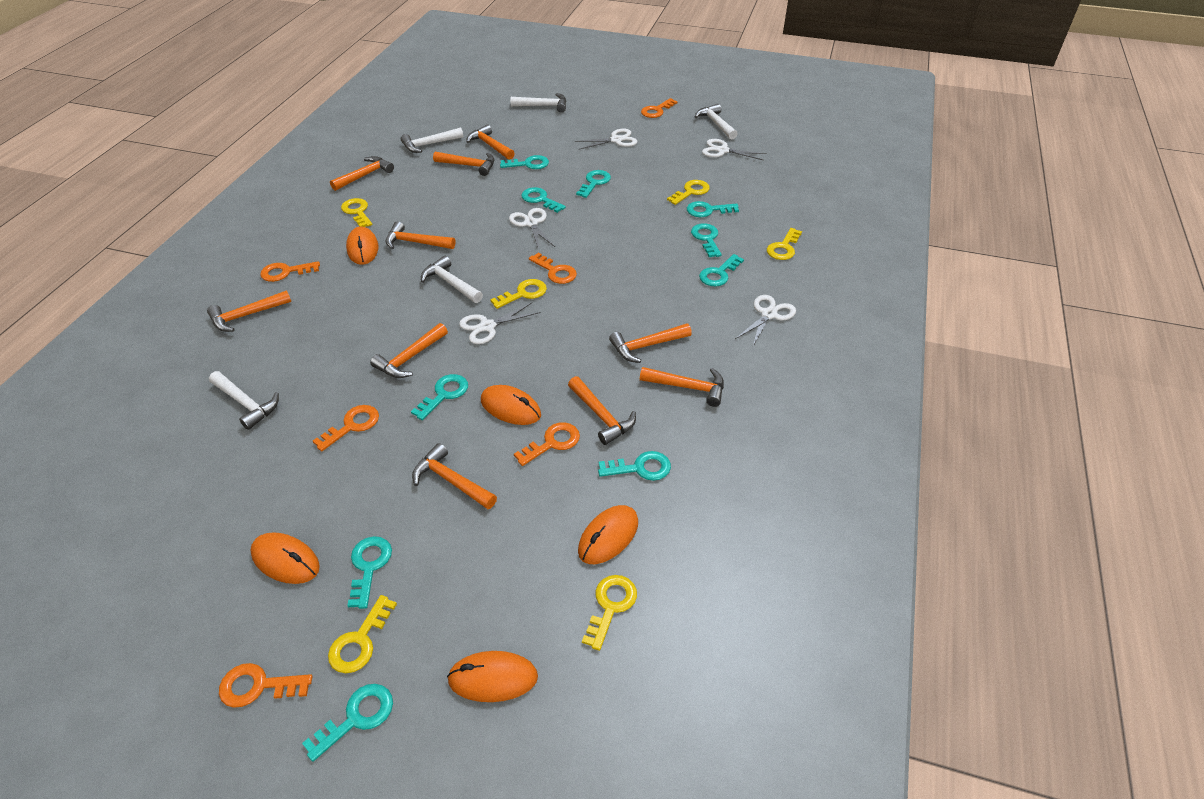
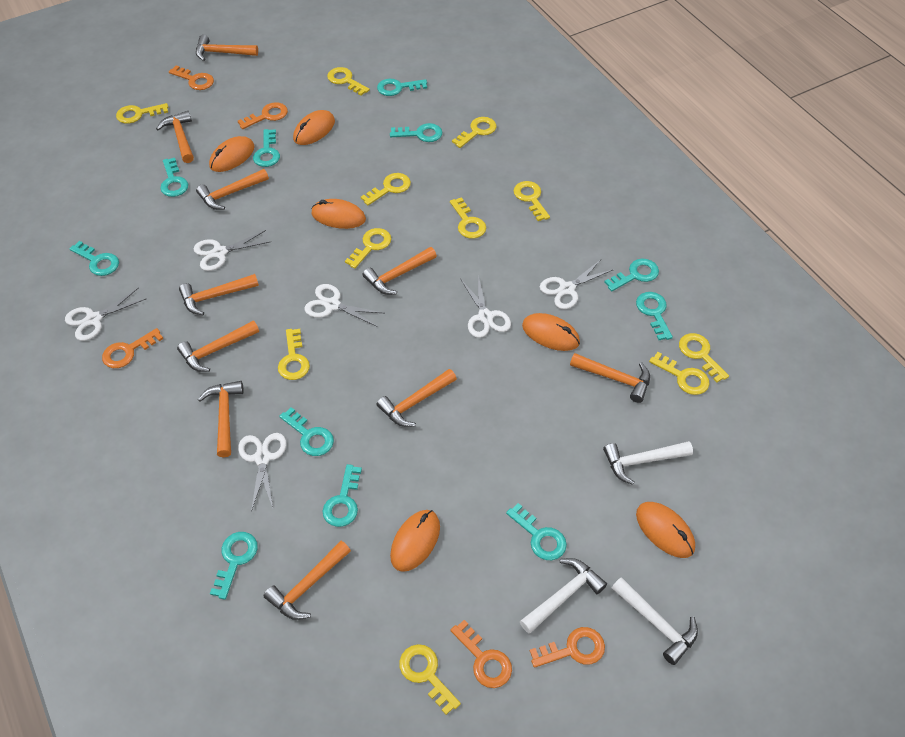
orange key: 6 -> 5
orange mouse: 5 -> 6
turquoise key: 10 -> 11
white hammer: 5 -> 3
white scissors: 5 -> 6
yellow key: 6 -> 11

